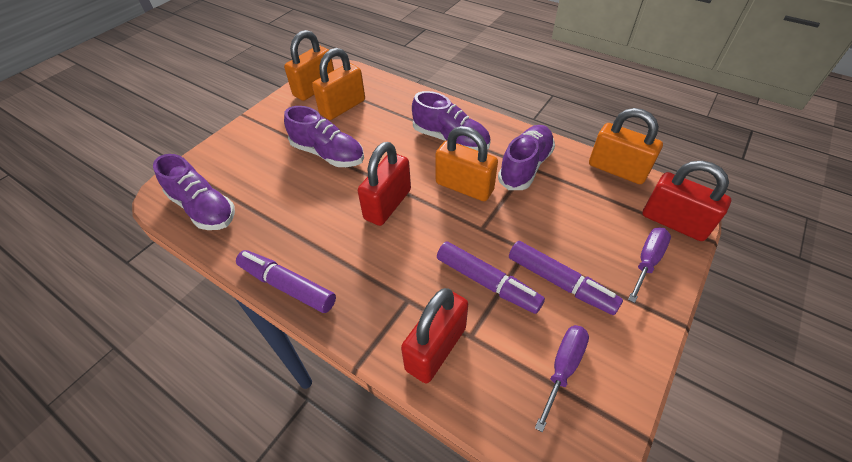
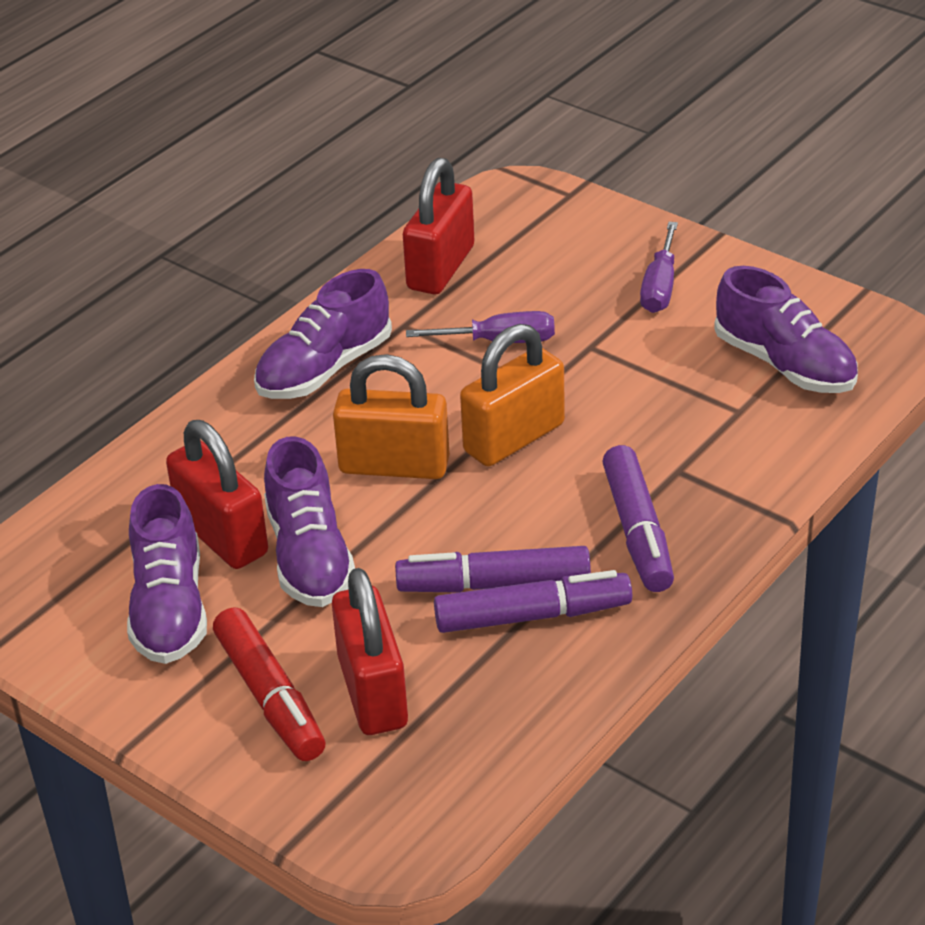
orange padlock: 4 -> 2
red marker: 0 -> 1

